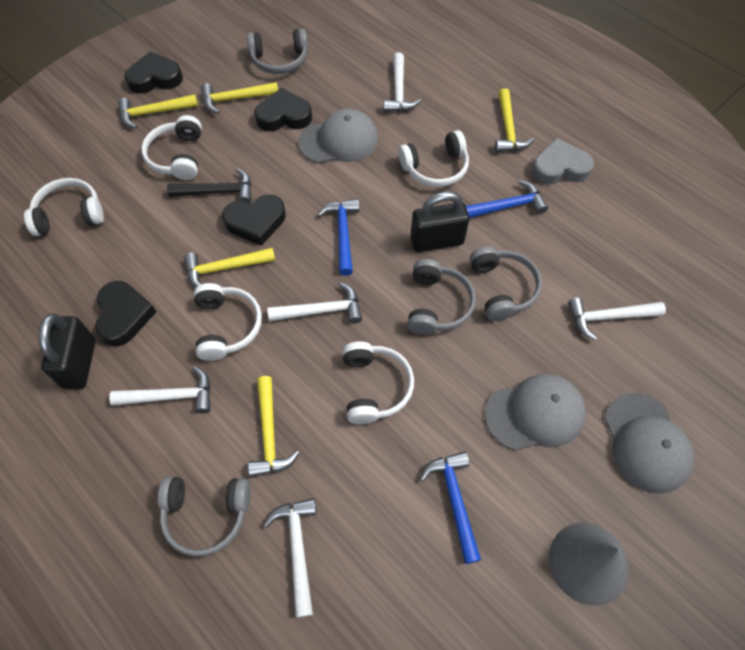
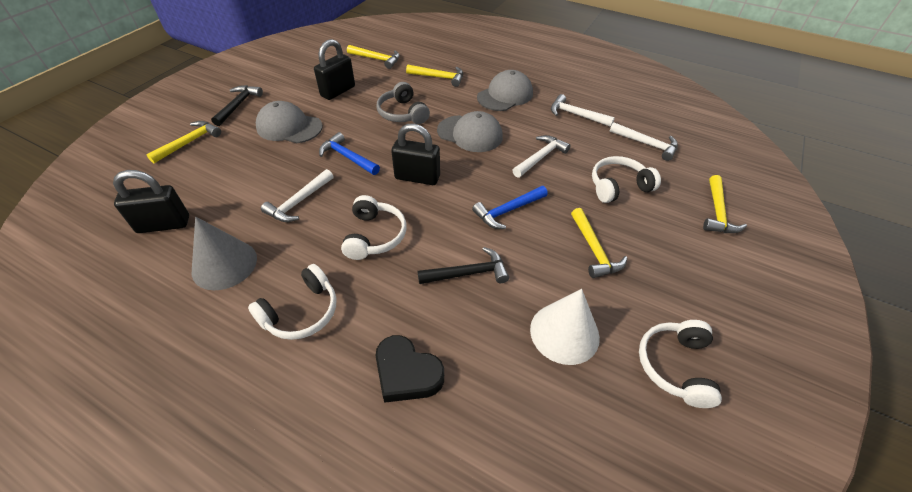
black hammer: 1 -> 2
black heart: 4 -> 1
black padlock: 2 -> 3
blue hammer: 3 -> 2
grey headphones: 4 -> 1
grey heart: 1 -> 0
white cone: 0 -> 1
white hammer: 5 -> 4
white headphones: 5 -> 4

